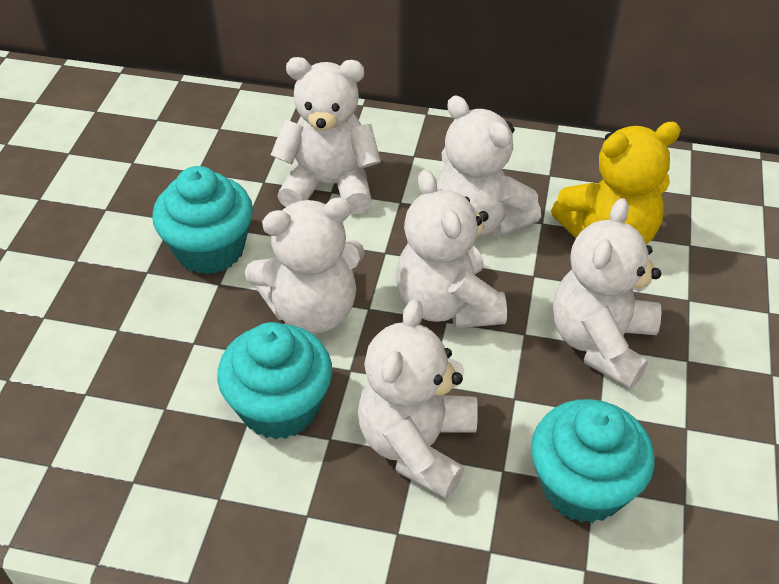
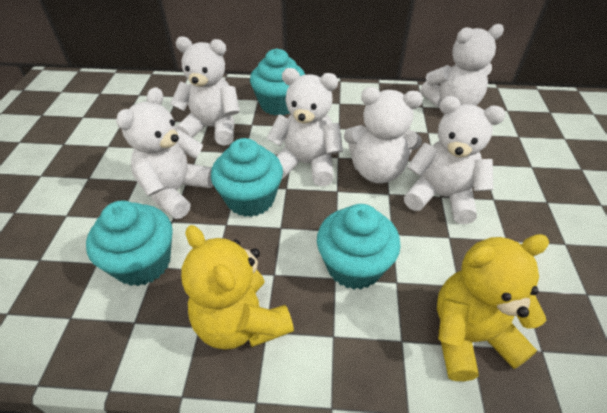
turquoise cupcake: 3 -> 4
yellow teddy bear: 1 -> 2

